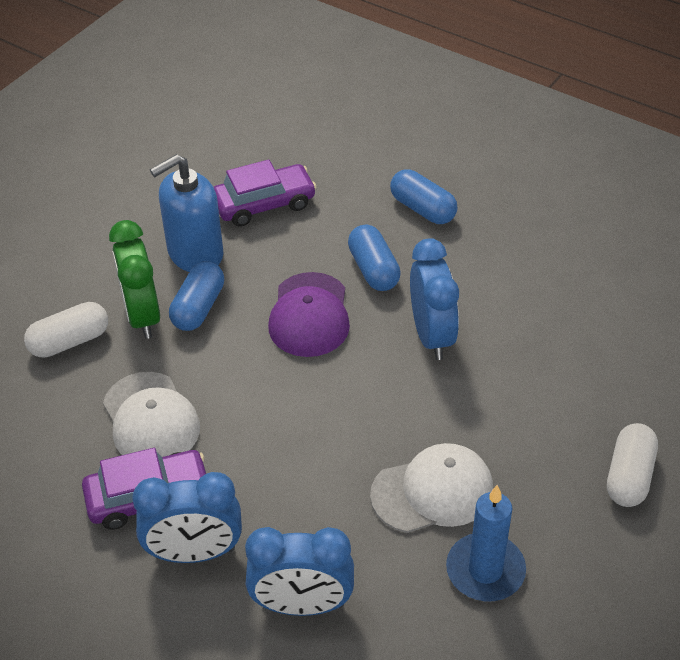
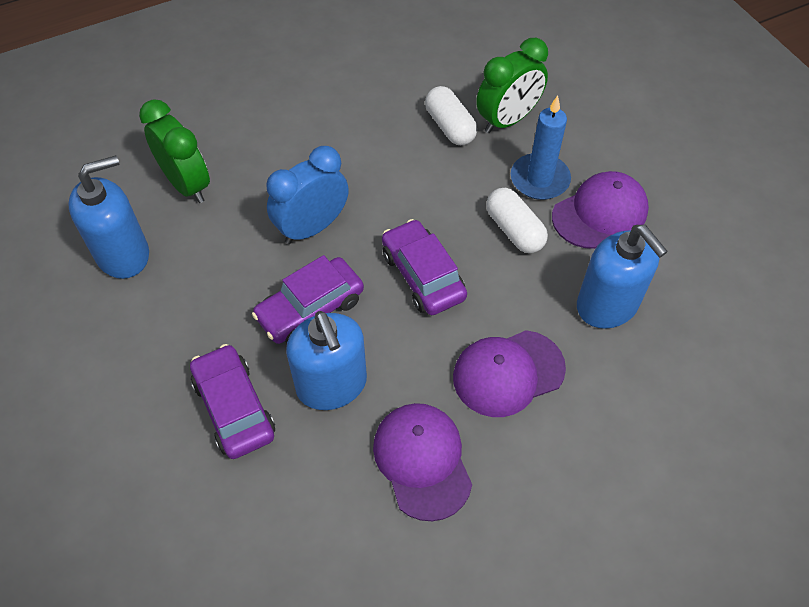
blue capsule: 3 -> 0
blue clock: 3 -> 1
blue soap dispenser: 1 -> 3
green clock: 1 -> 2
purple cap: 1 -> 3
purple car: 2 -> 3
white cap: 2 -> 0

